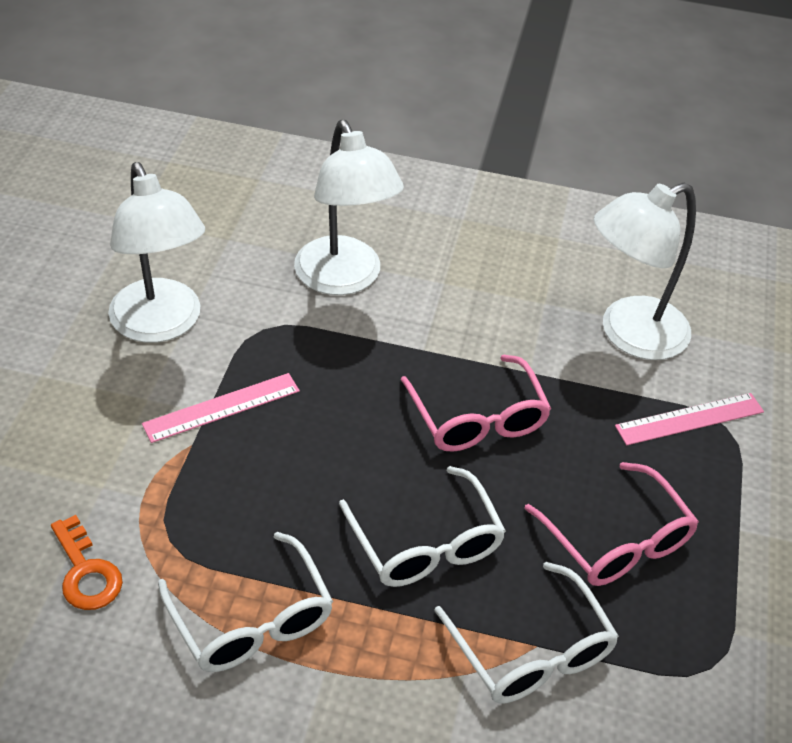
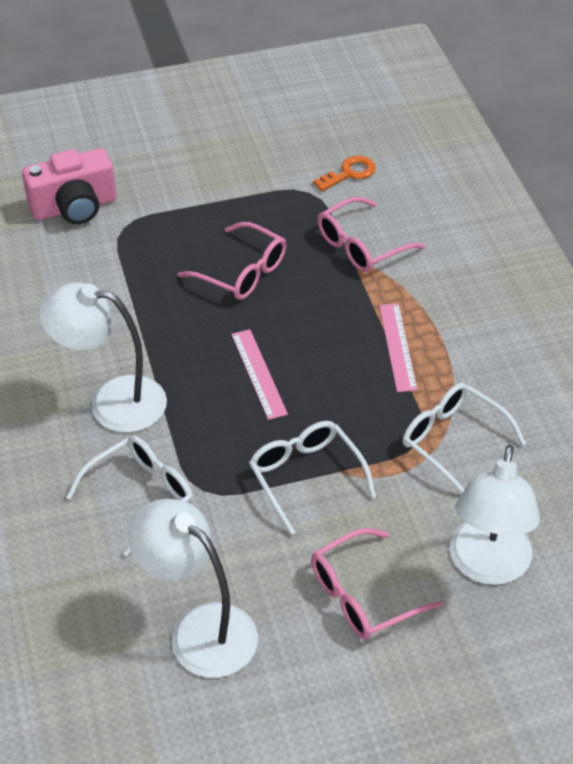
pink camera: 0 -> 1
pink glasses: 2 -> 3

